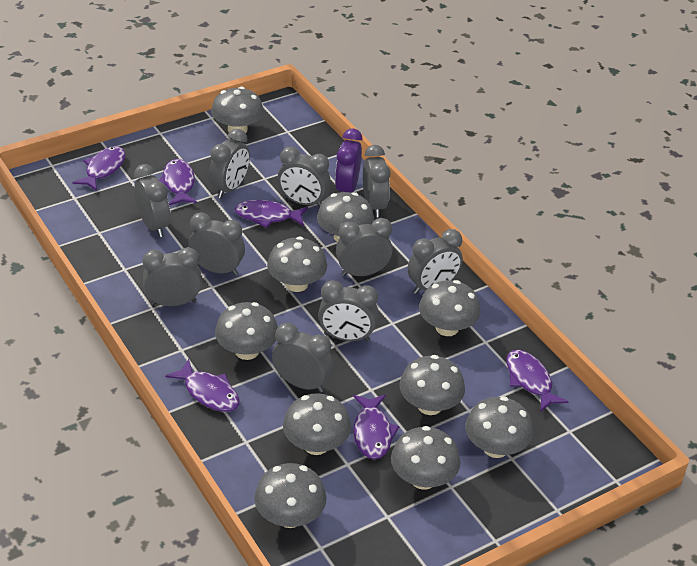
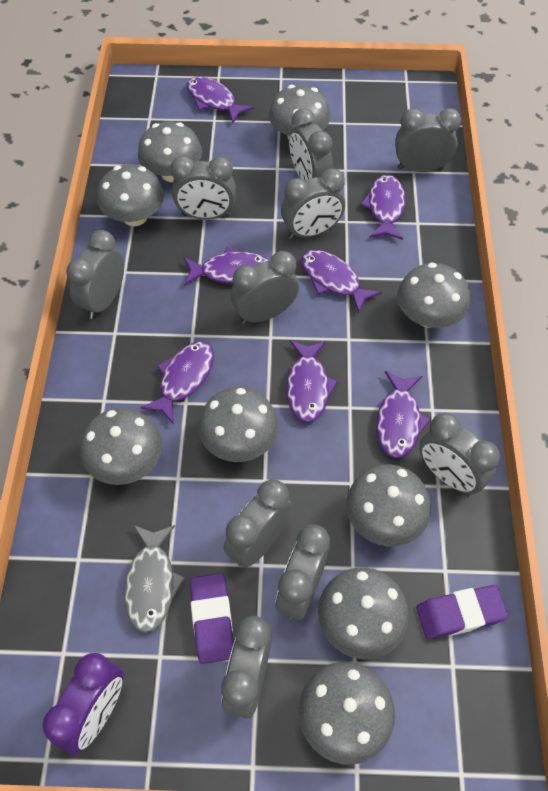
grey fish: 0 -> 1
grey mushroom: 10 -> 9
purple eraser: 0 -> 2
purple fish: 6 -> 7

